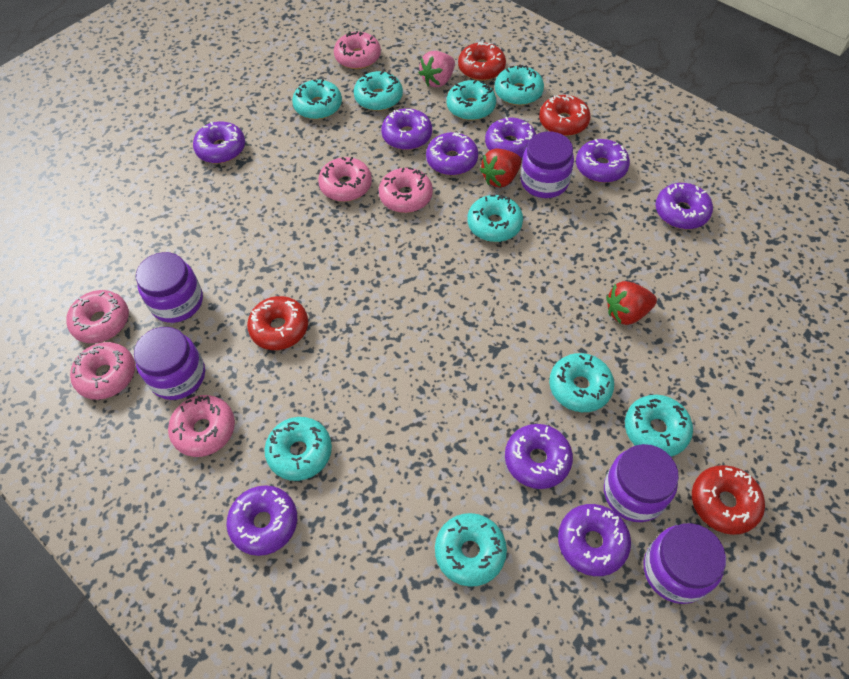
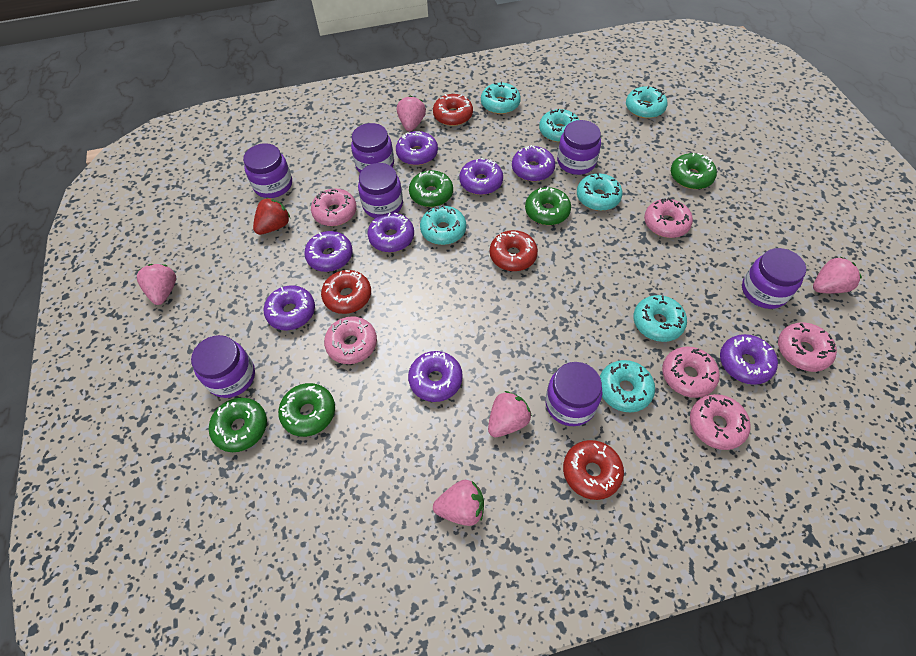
green donut: 0 -> 5
pink strawberry: 1 -> 5
purple donut: 9 -> 8
purple jar: 5 -> 7
red strawberry: 2 -> 1
turquoise donut: 9 -> 7

